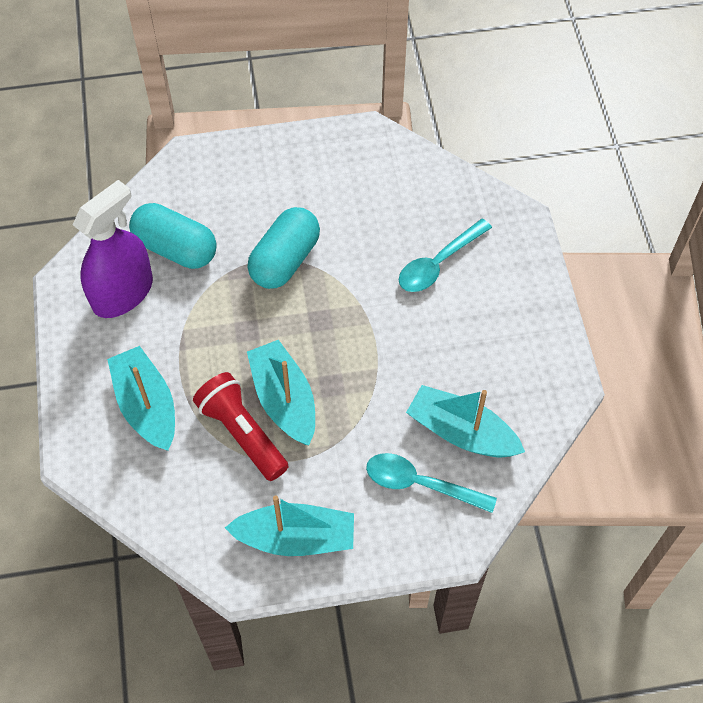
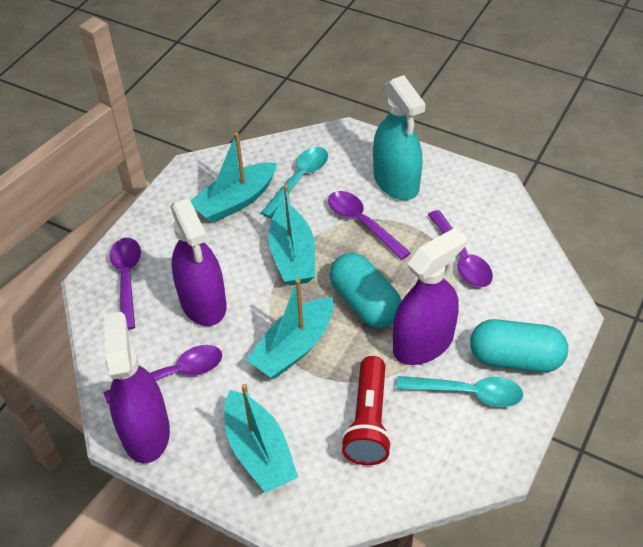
purple spoon: 0 -> 4
purple spray bottle: 1 -> 3
turquoise spray bottle: 0 -> 1

